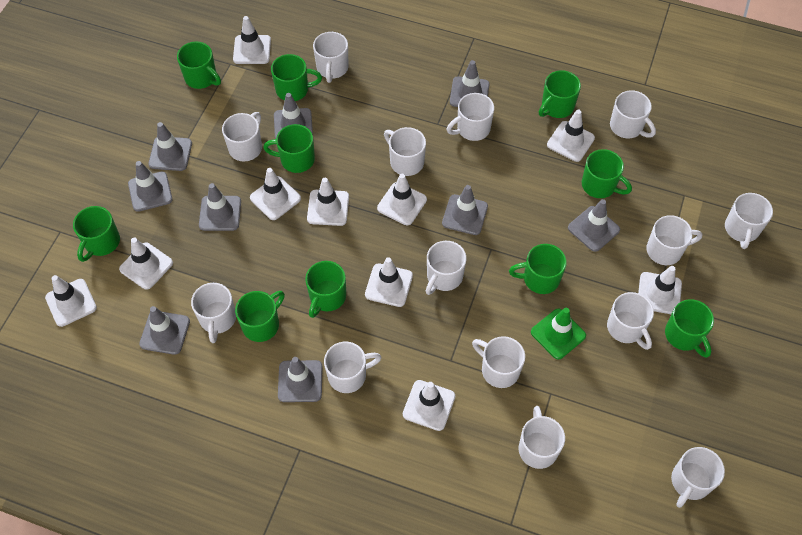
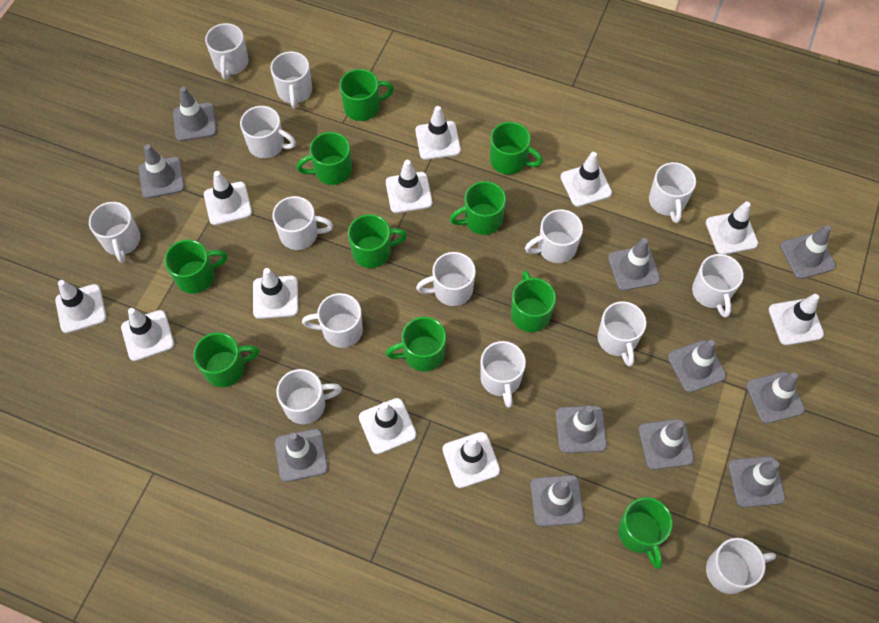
green traffic cone: 1 -> 0
grey traffic cone: 9 -> 11
white traffic cone: 10 -> 11

